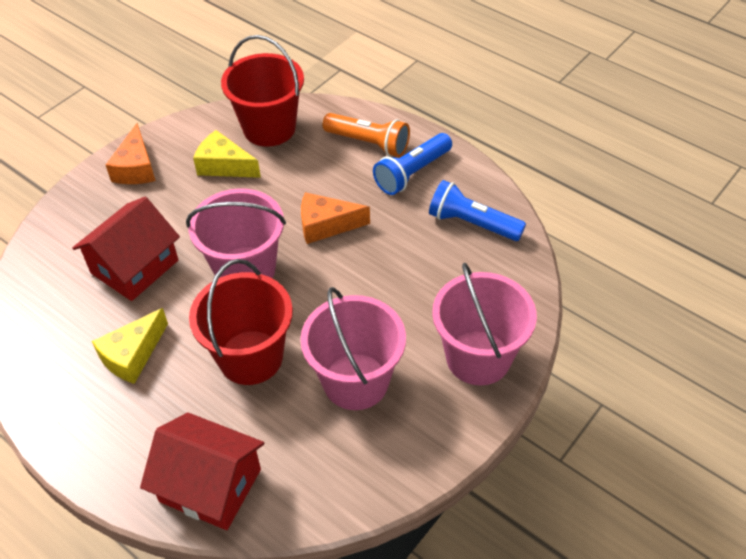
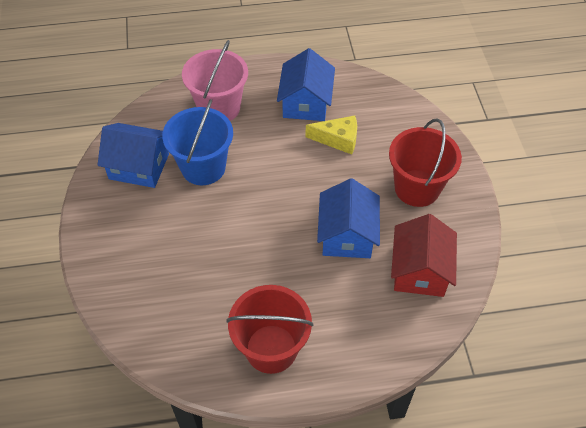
blue bucket: 0 -> 1
blue flashlight: 2 -> 0
blue house: 0 -> 3
orange cheese: 2 -> 0
orange flashlight: 1 -> 0
pink bucket: 3 -> 1
red house: 2 -> 1
yellow cheese: 2 -> 1

